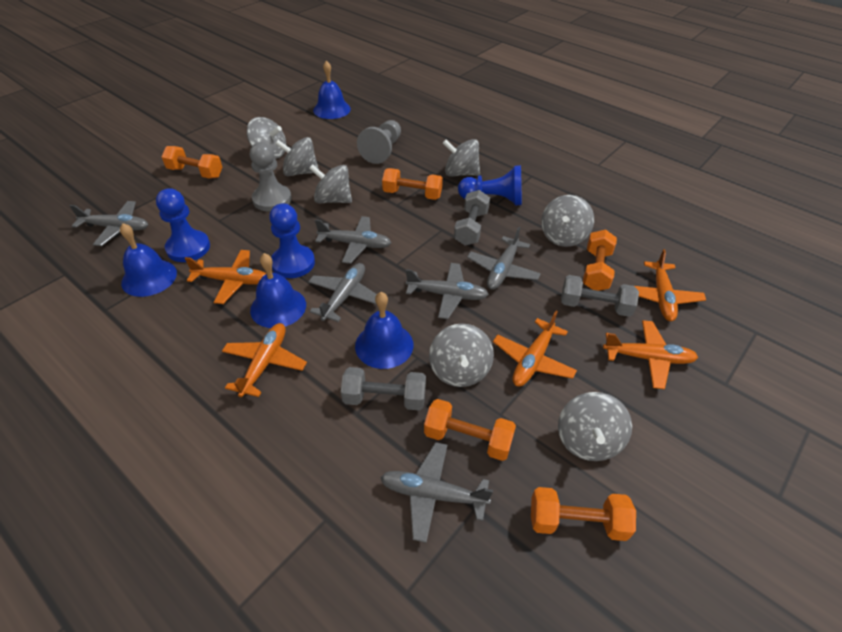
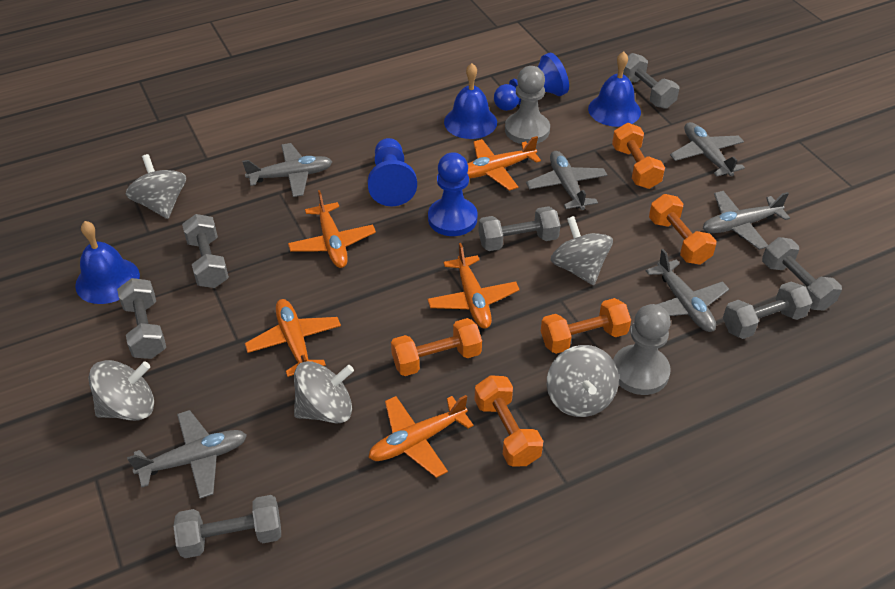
blue bell: 4 -> 3
grey dumbbell: 3 -> 7
grey spinning top: 7 -> 5

